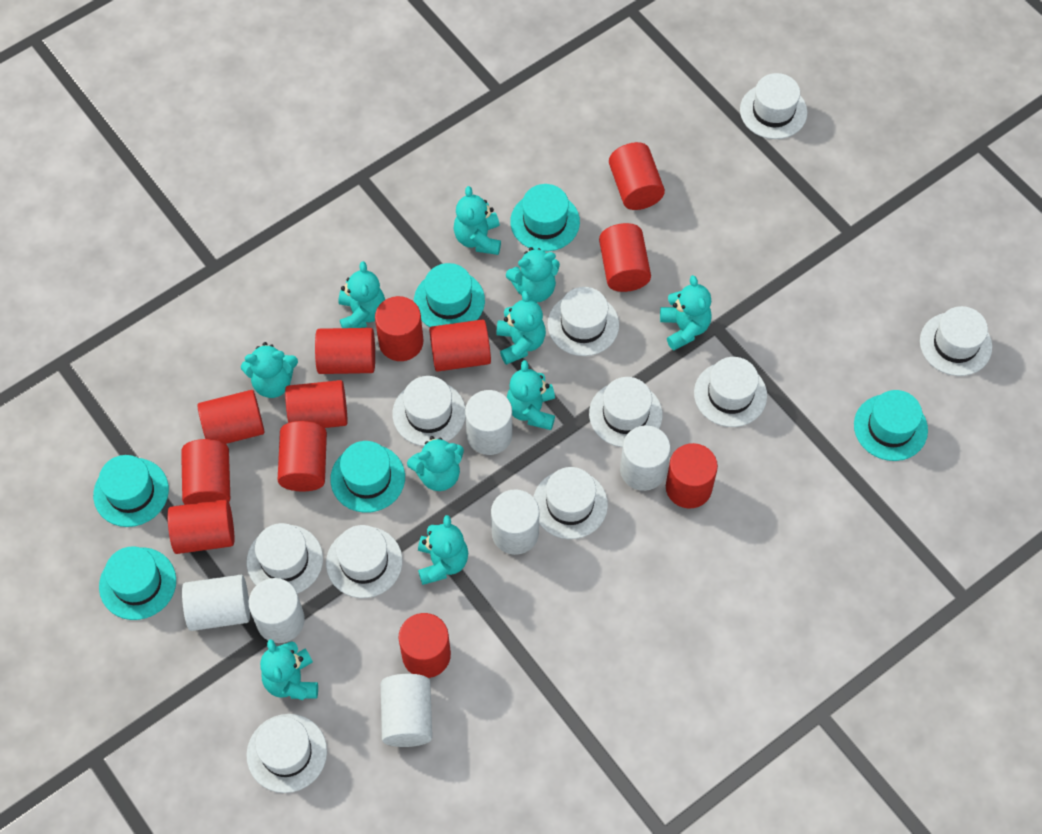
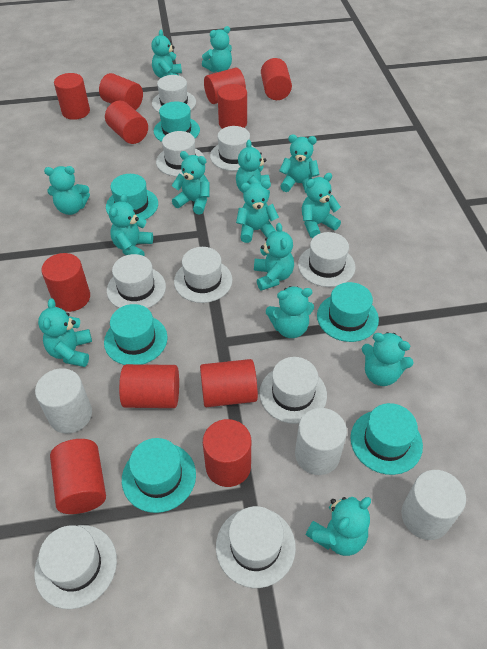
red cylinder: 12 -> 11
turquoise teddy bear: 10 -> 14
white cylinder: 6 -> 3
white hat: 10 -> 9

